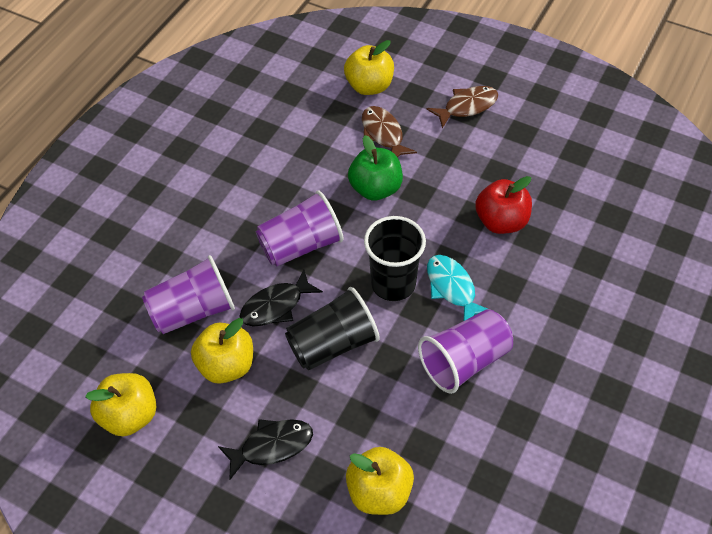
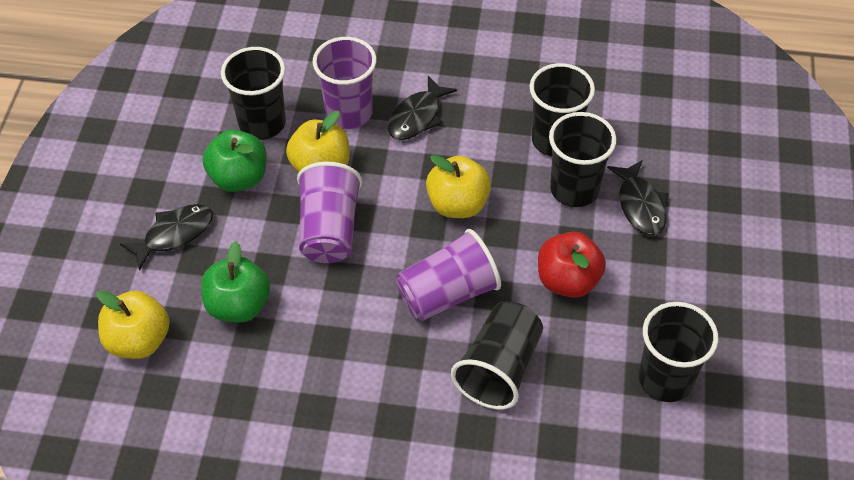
black cup: 2 -> 5
black fish: 2 -> 3
brown fish: 2 -> 0
green apple: 1 -> 2
turquoise fish: 1 -> 0
yellow apple: 4 -> 3

